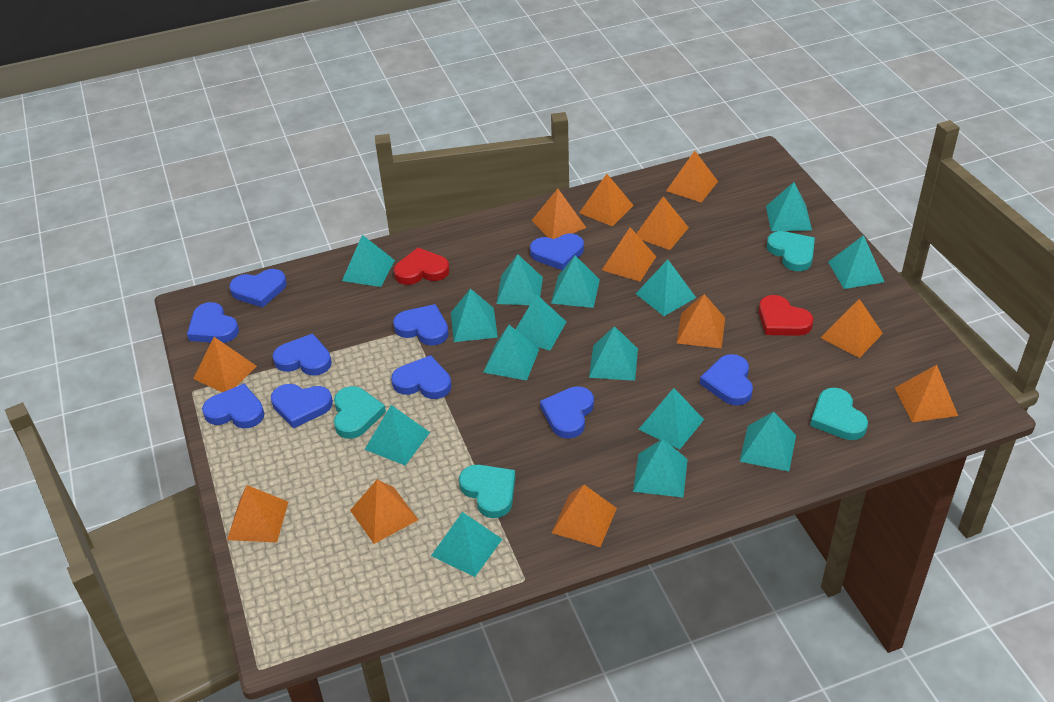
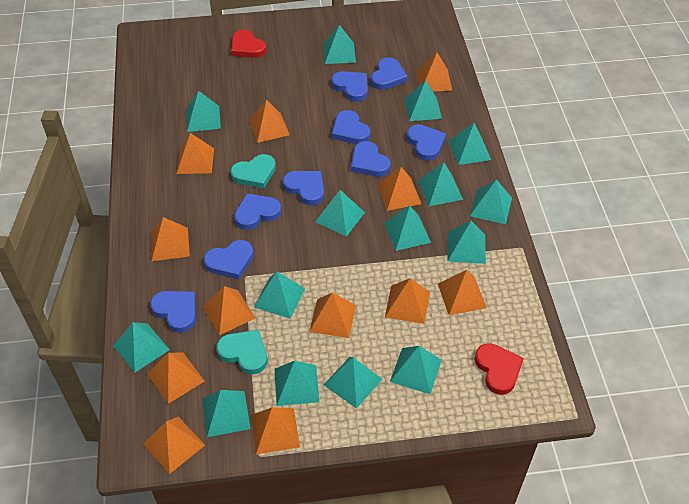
blue heart: 10 -> 9
turquoise heart: 4 -> 2

